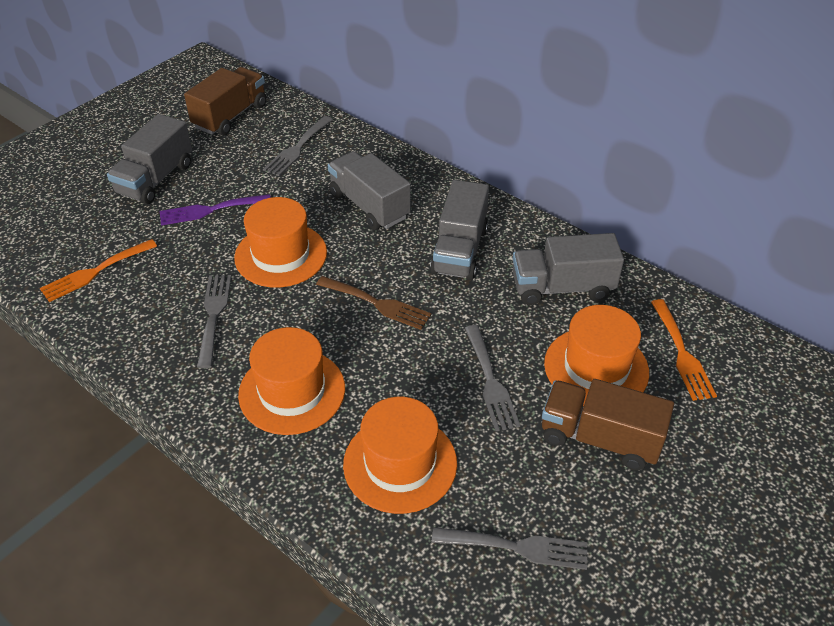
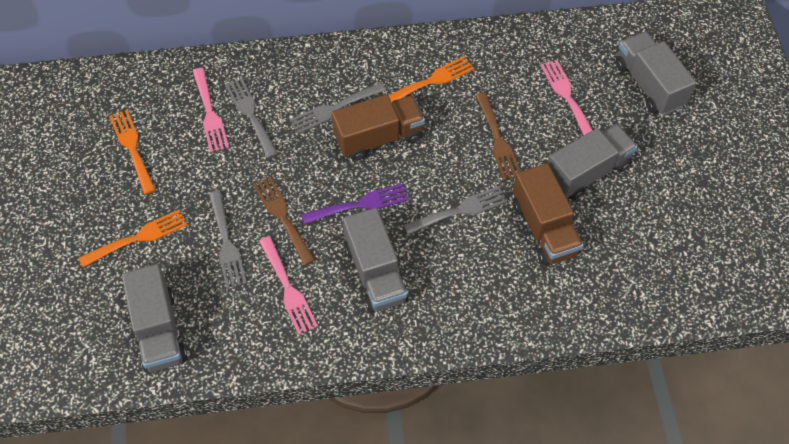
brown fork: 1 -> 2
orange fork: 2 -> 3
orange hat: 4 -> 0
pink fork: 0 -> 3

